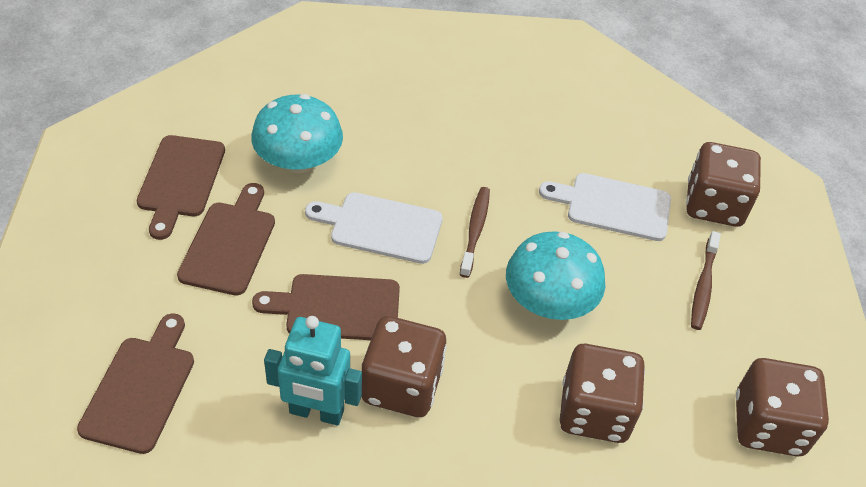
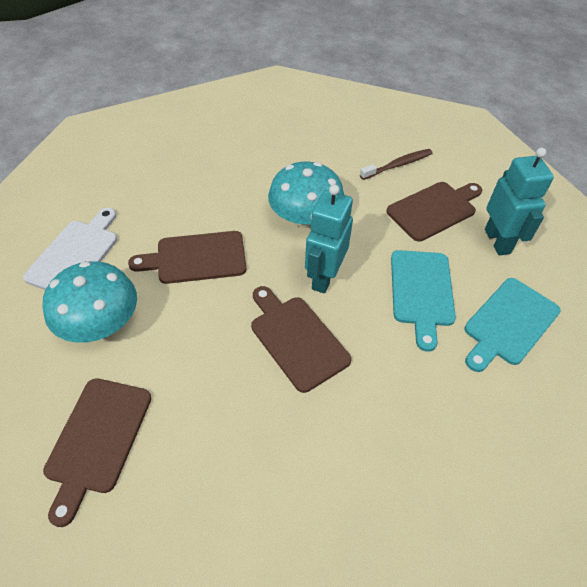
brown dice: 4 -> 0
brown toothbrush: 2 -> 1
turquoise cutting board: 0 -> 2
turquoise robot: 1 -> 2
white cutting board: 2 -> 1

